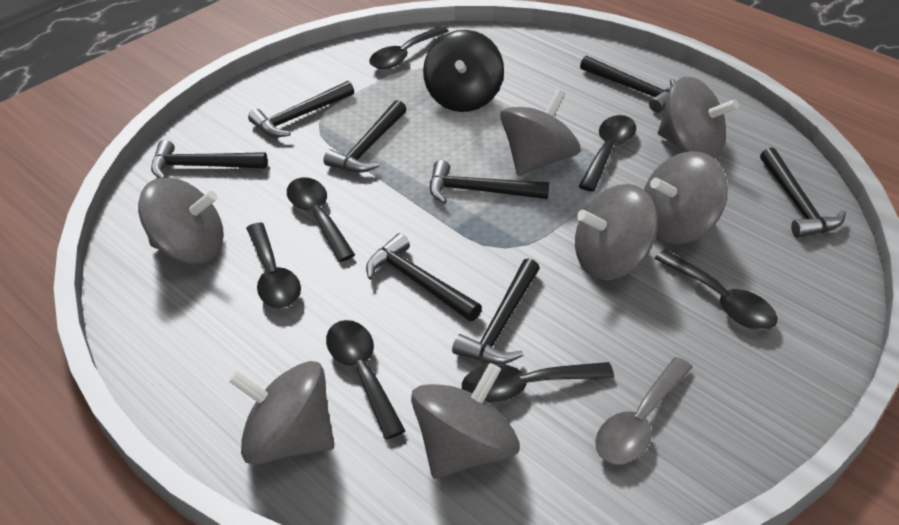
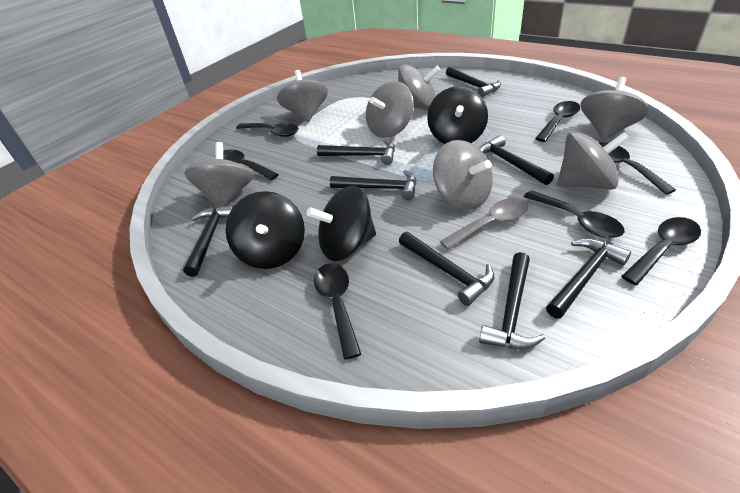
black spinning top: 1 -> 3

